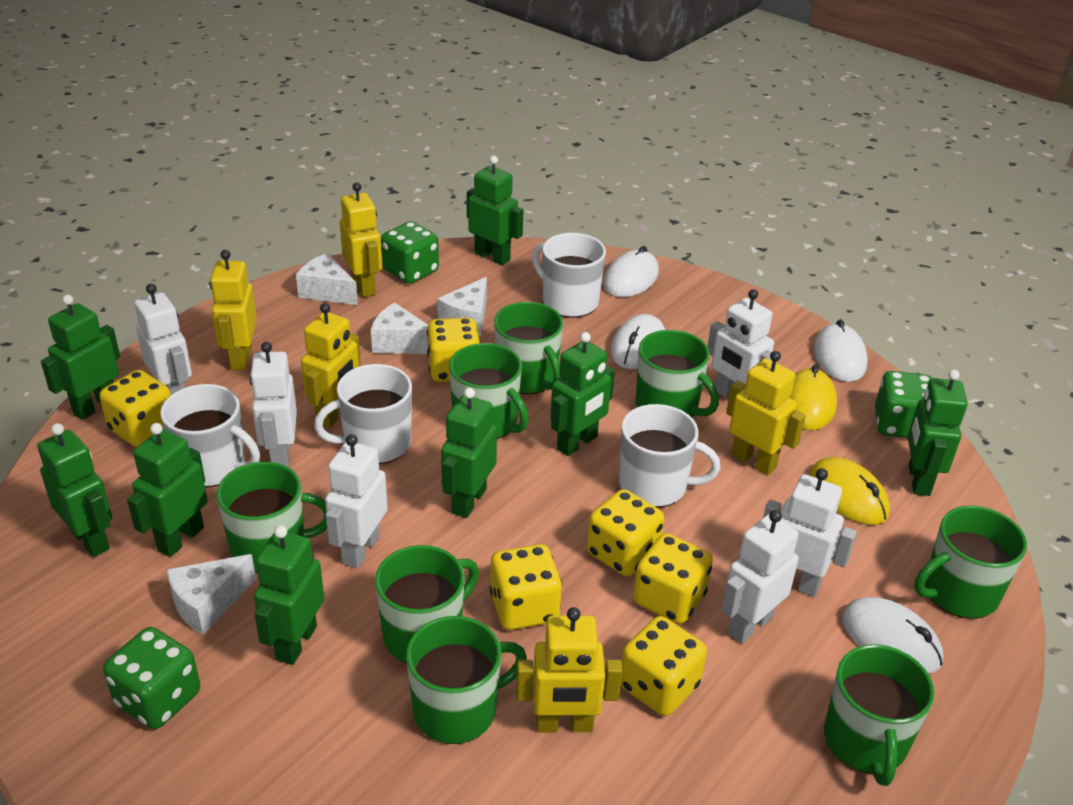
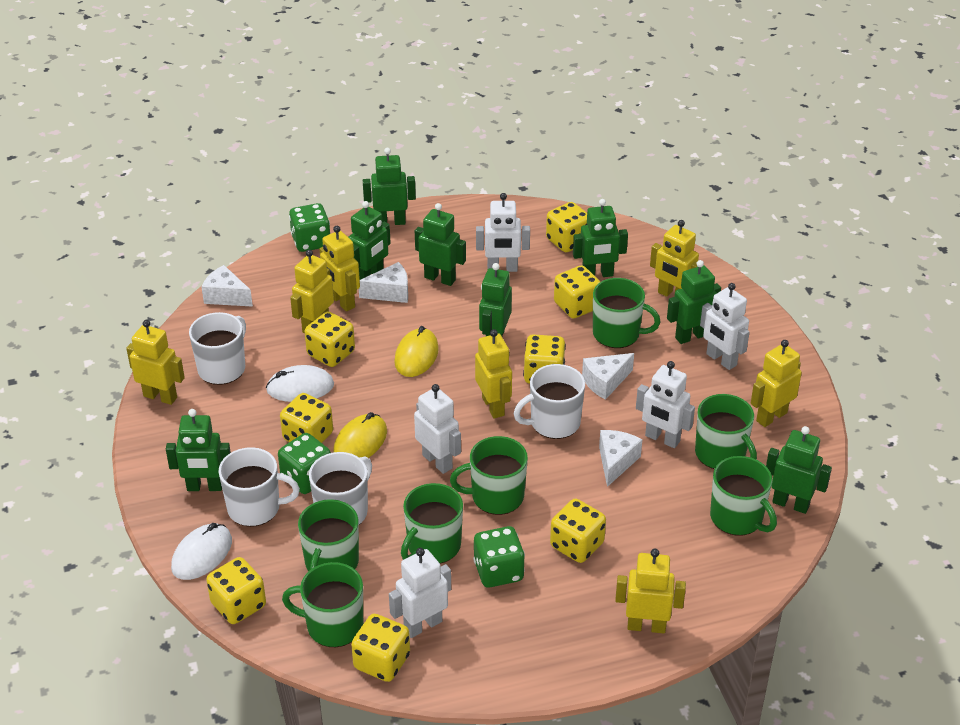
green mug: 8 -> 7
white mouse: 4 -> 2
white robot: 6 -> 5
yellow dice: 6 -> 8
yellow robot: 5 -> 7

